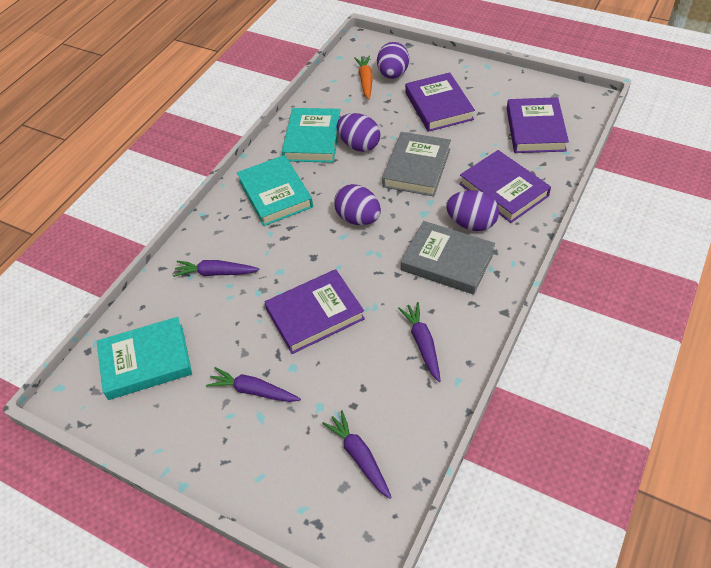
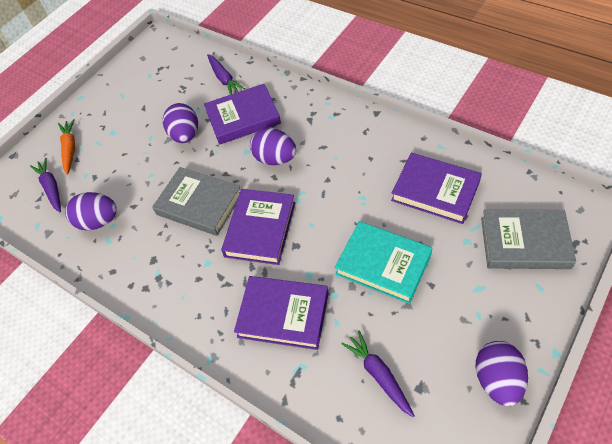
purple carrot: 4 -> 3
turquoise book: 3 -> 1

